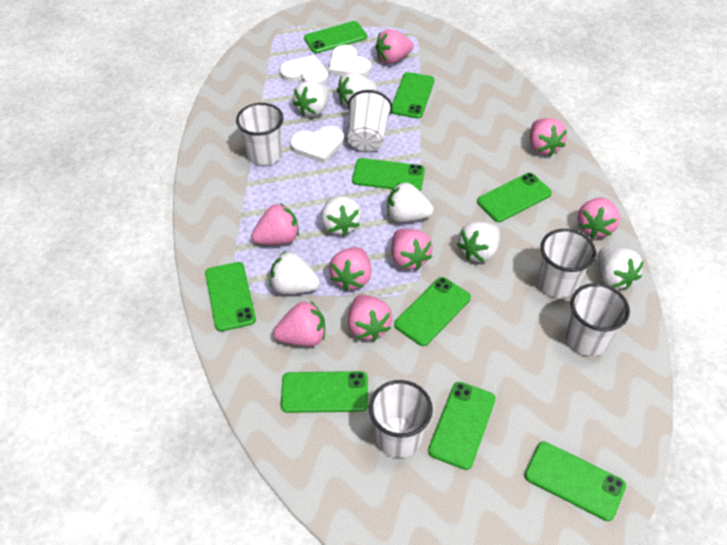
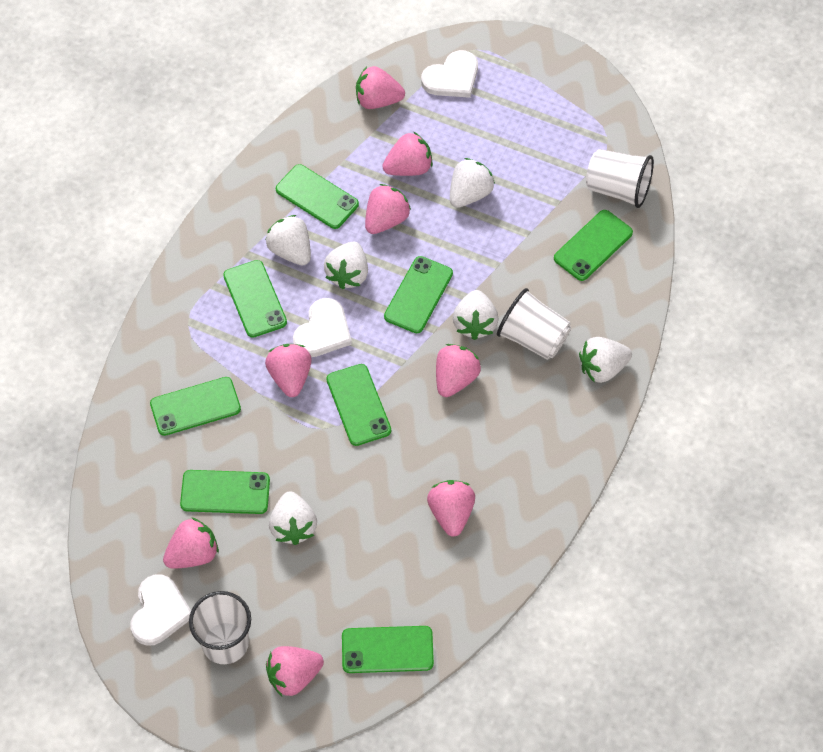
green phone: 9 -> 8
white cup: 5 -> 3
white strawberry: 7 -> 6

